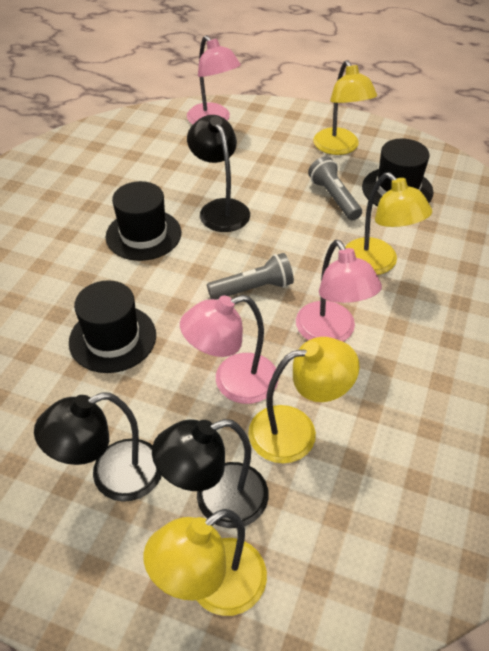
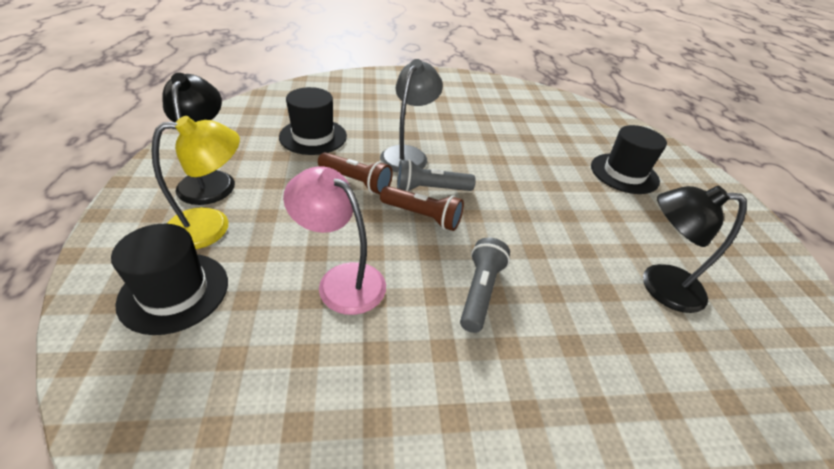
black lamp: 3 -> 2
brown flashlight: 0 -> 2
grey lamp: 0 -> 1
pink lamp: 3 -> 1
yellow lamp: 4 -> 1

